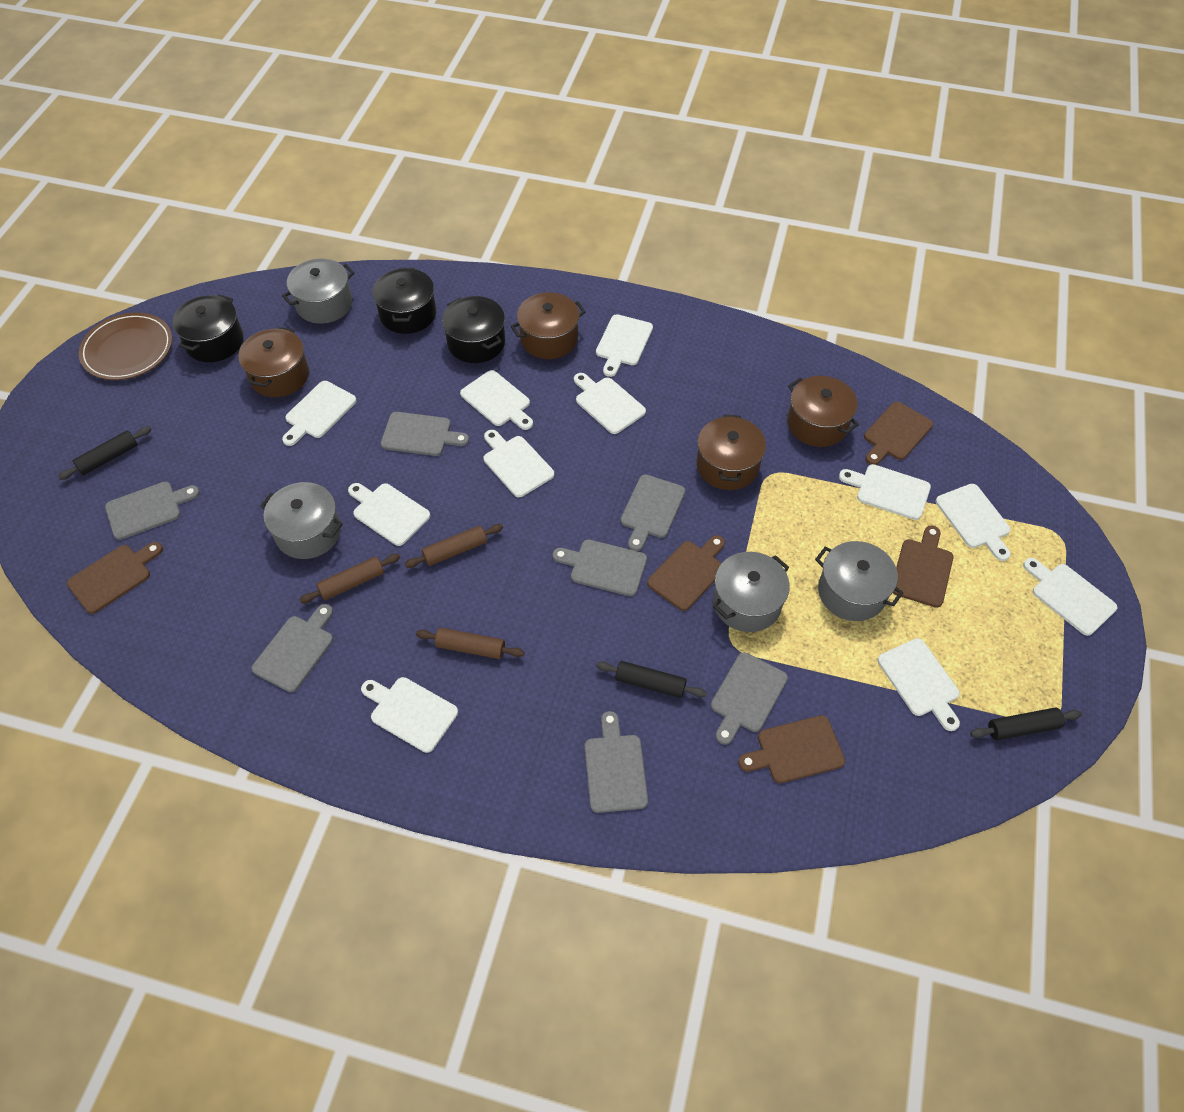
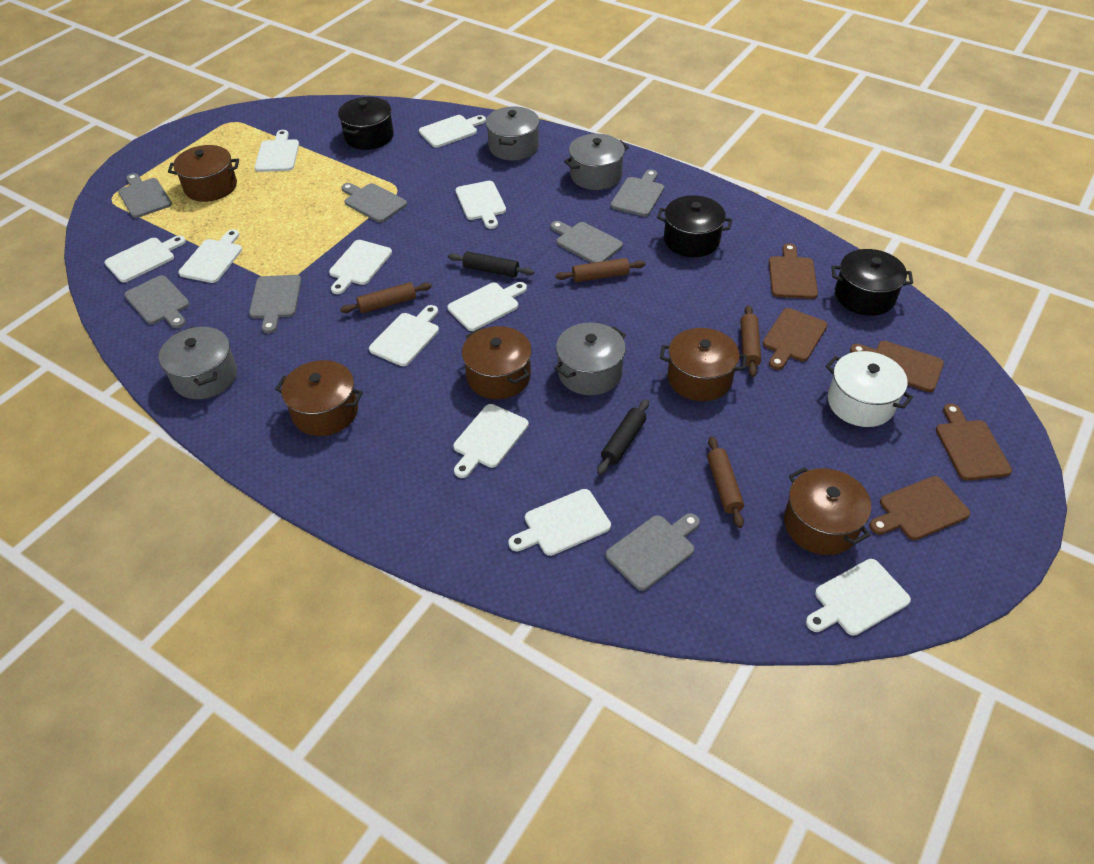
black rolling pin: 3 -> 2
brown plate: 1 -> 0
brown pot: 4 -> 5
brown rolling pin: 3 -> 4
white pot: 0 -> 1

